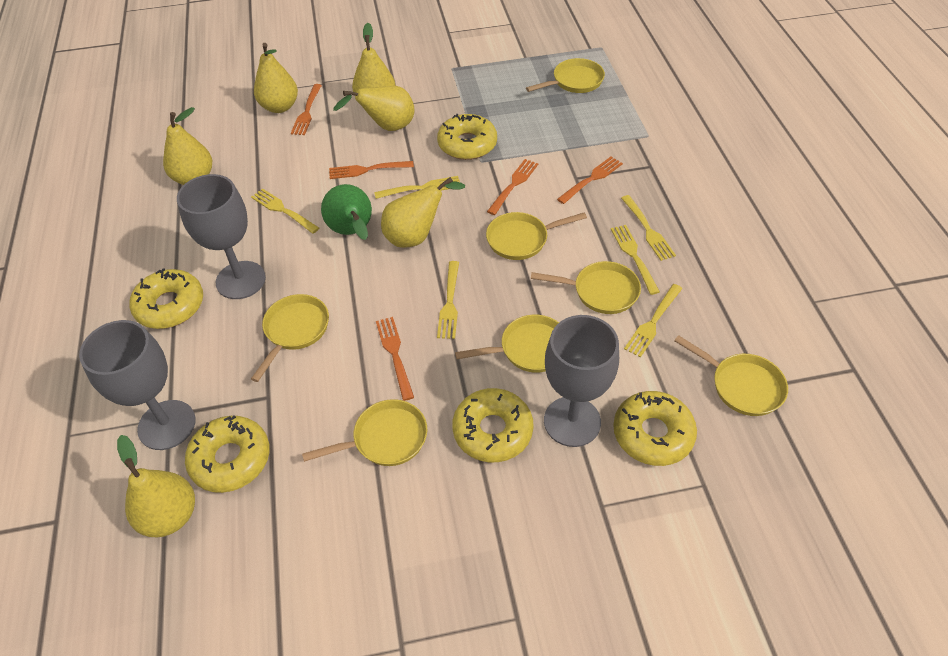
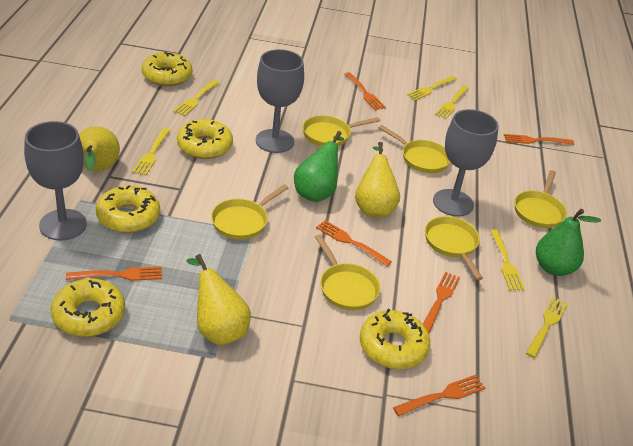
green pear: 1 -> 2
orange fork: 5 -> 6
yellow pan: 7 -> 6
yellow pear: 6 -> 3

